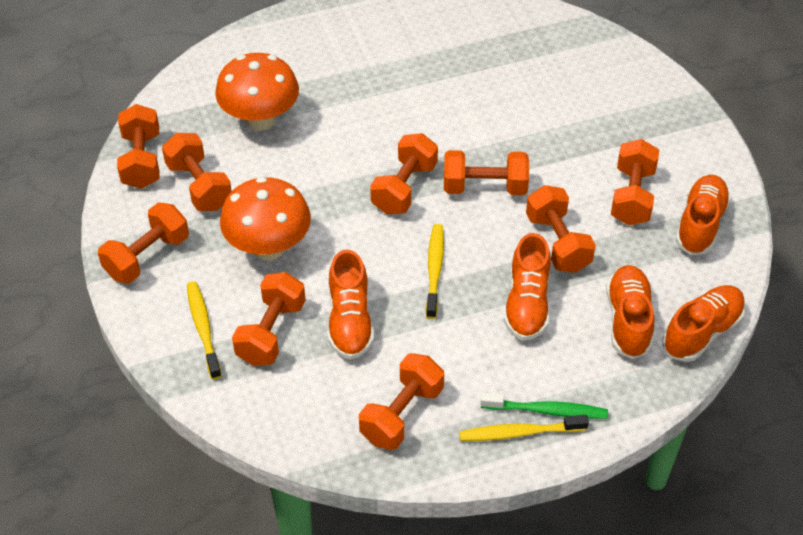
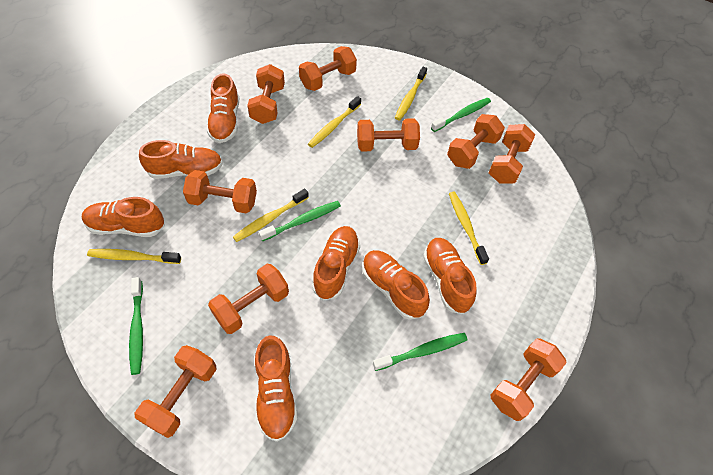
green toothbrush: 1 -> 4
orange mushroom: 2 -> 0
orange shoe: 5 -> 7
yellow toothbrush: 3 -> 5

